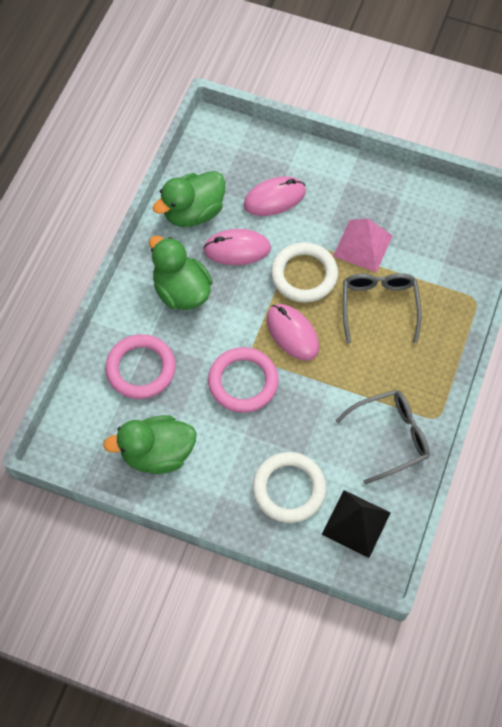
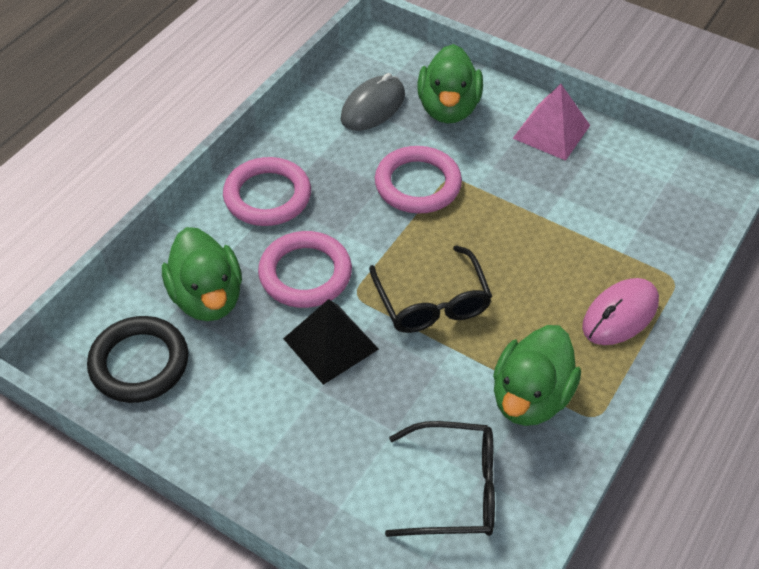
black glasses: 0 -> 2
black ring: 0 -> 1
grey glasses: 2 -> 0
grey mouse: 0 -> 1
pink mouse: 3 -> 1
pink ring: 2 -> 3
white ring: 2 -> 0

